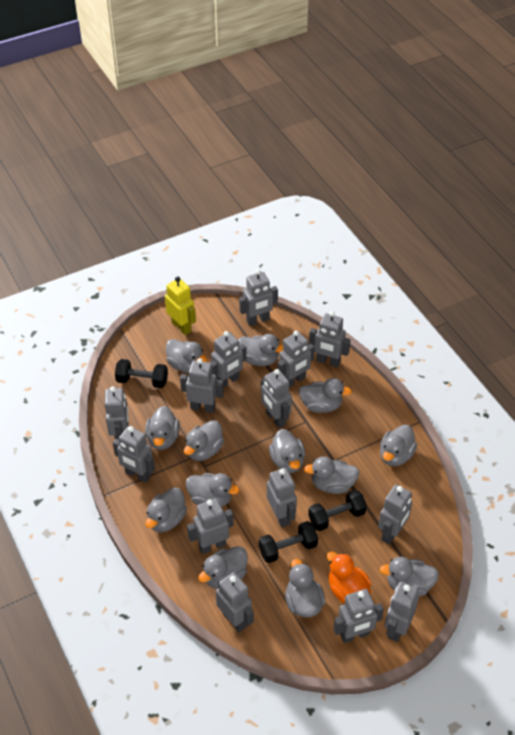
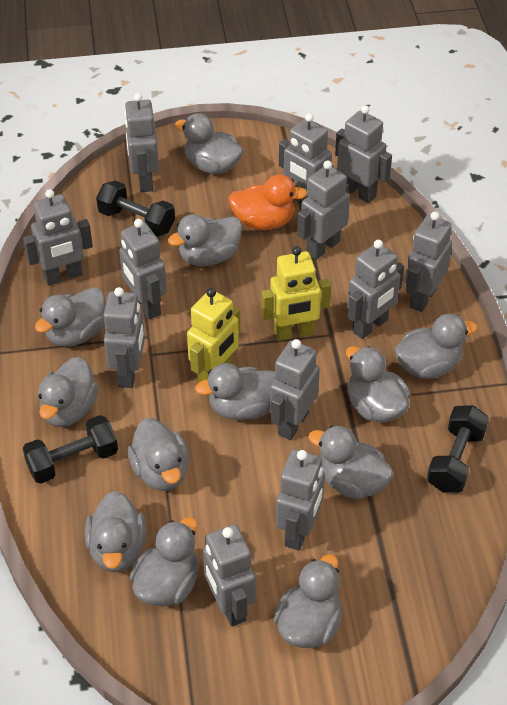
grey duck: 13 -> 12
grey robot: 14 -> 12
yellow robot: 1 -> 2

